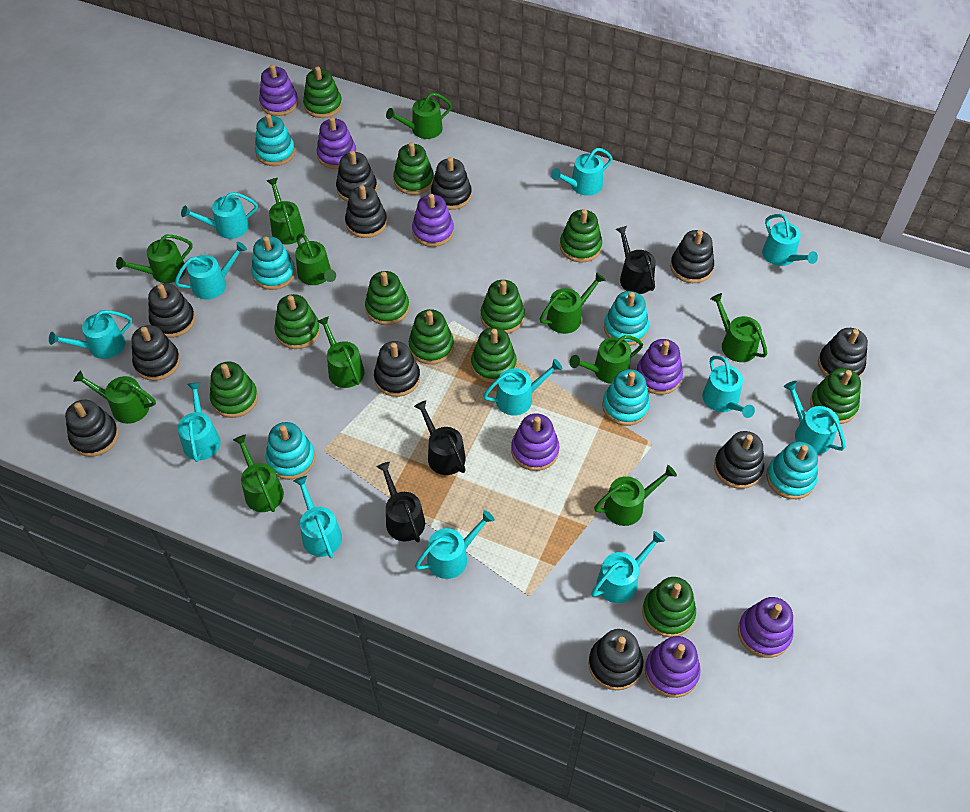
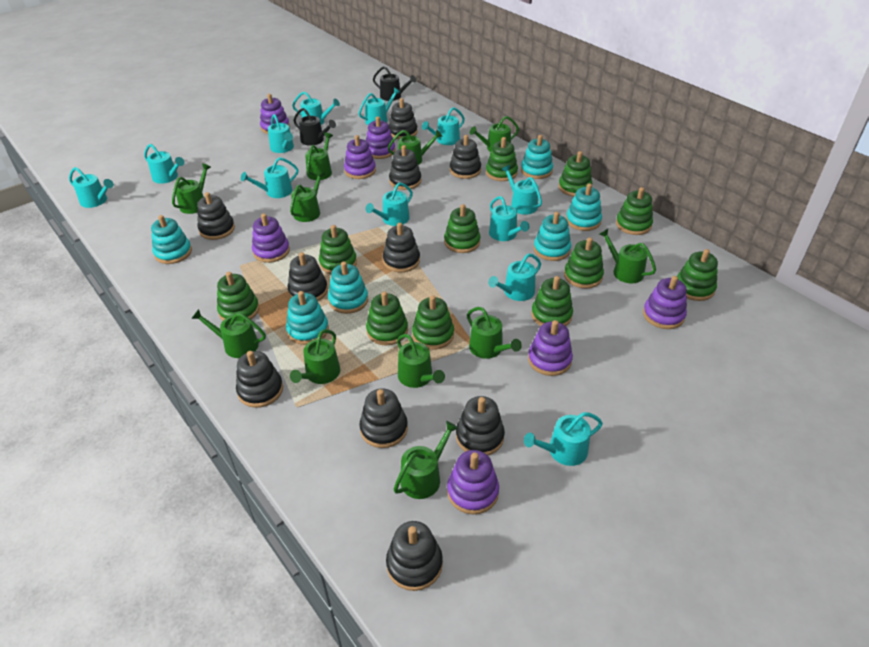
black stacking toy: 11 -> 10
black watering can: 3 -> 2

